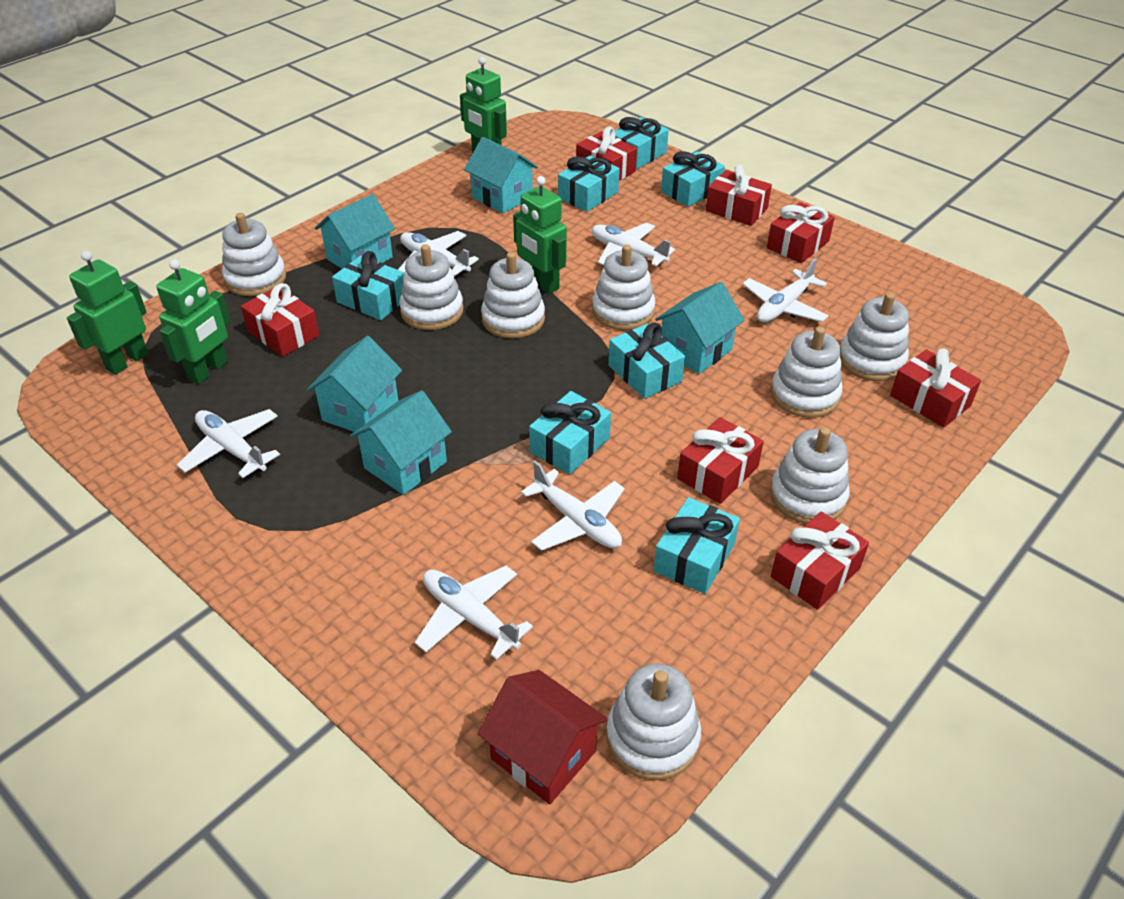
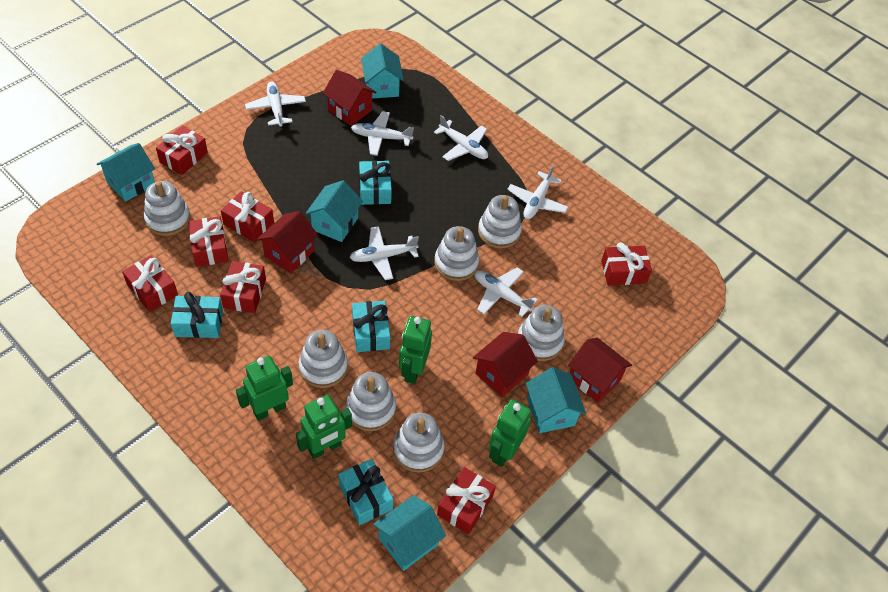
red house: 1 -> 4
turquoise gift: 7 -> 4
white stacking toy: 8 -> 7

